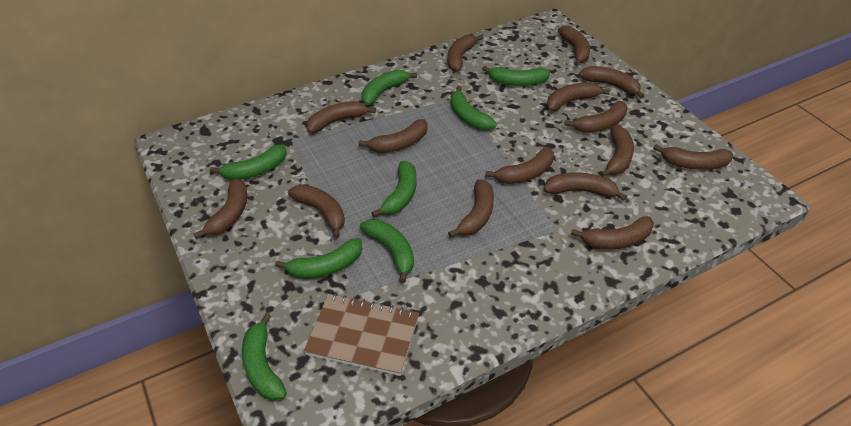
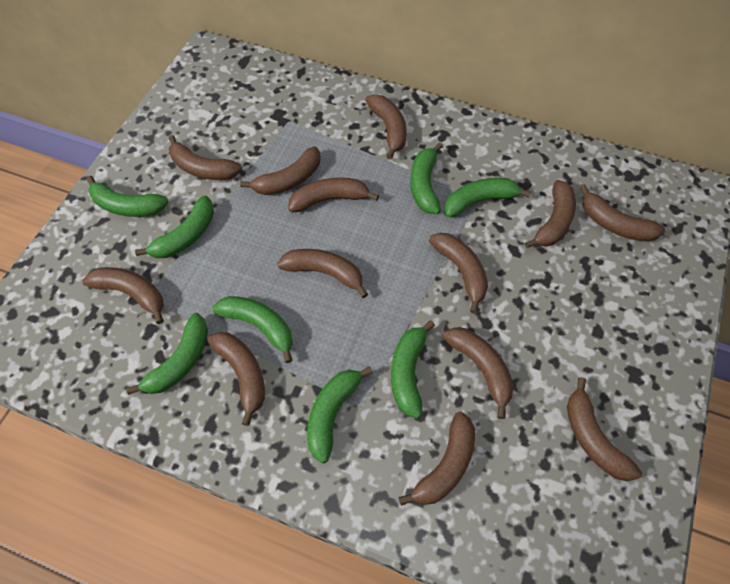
brown banana: 15 -> 13
brown notebook: 1 -> 0

